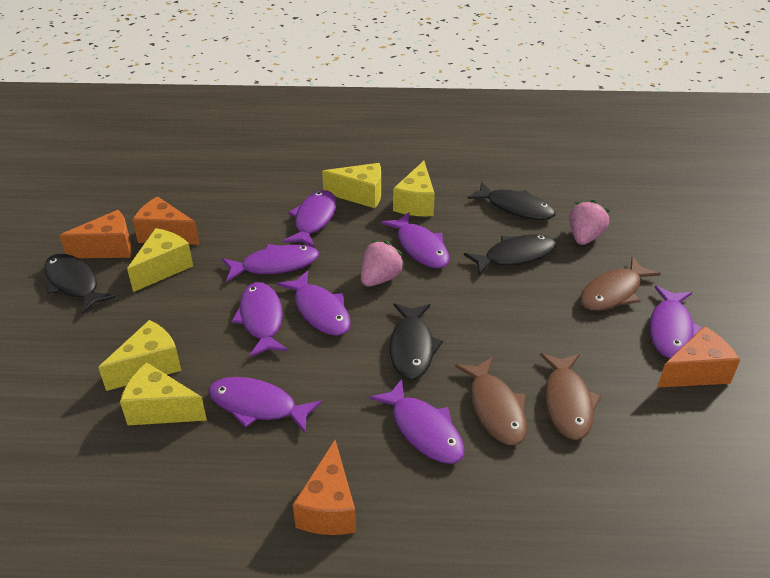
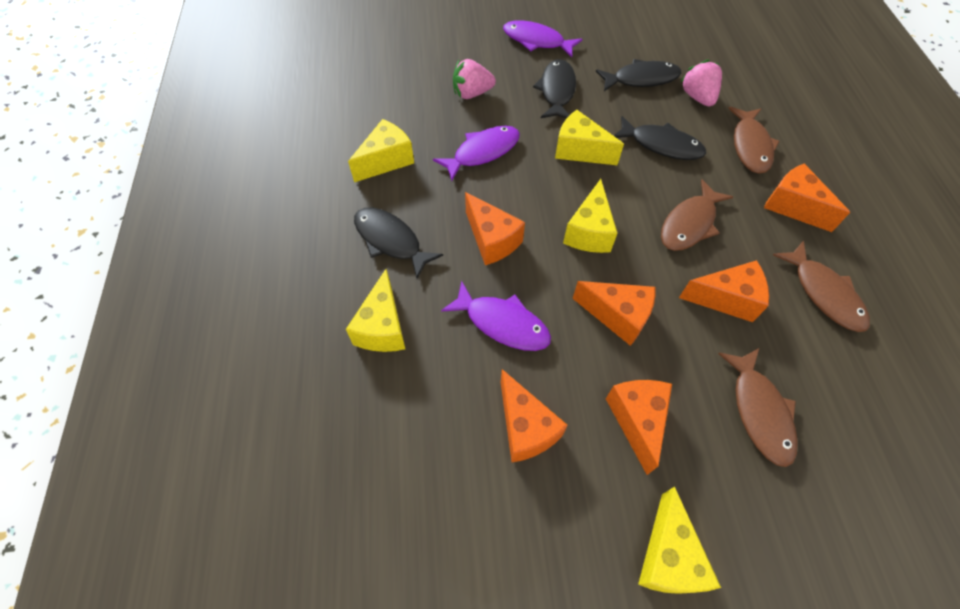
brown fish: 3 -> 4
orange cheese: 4 -> 6
purple fish: 8 -> 3

